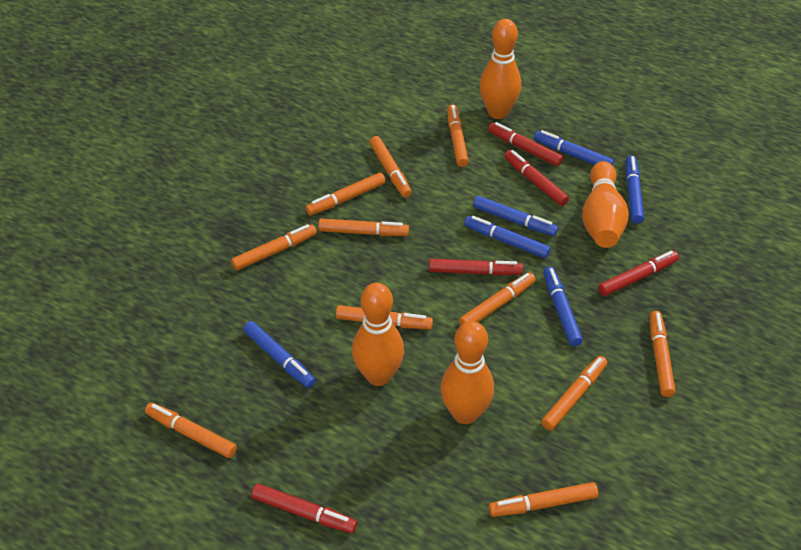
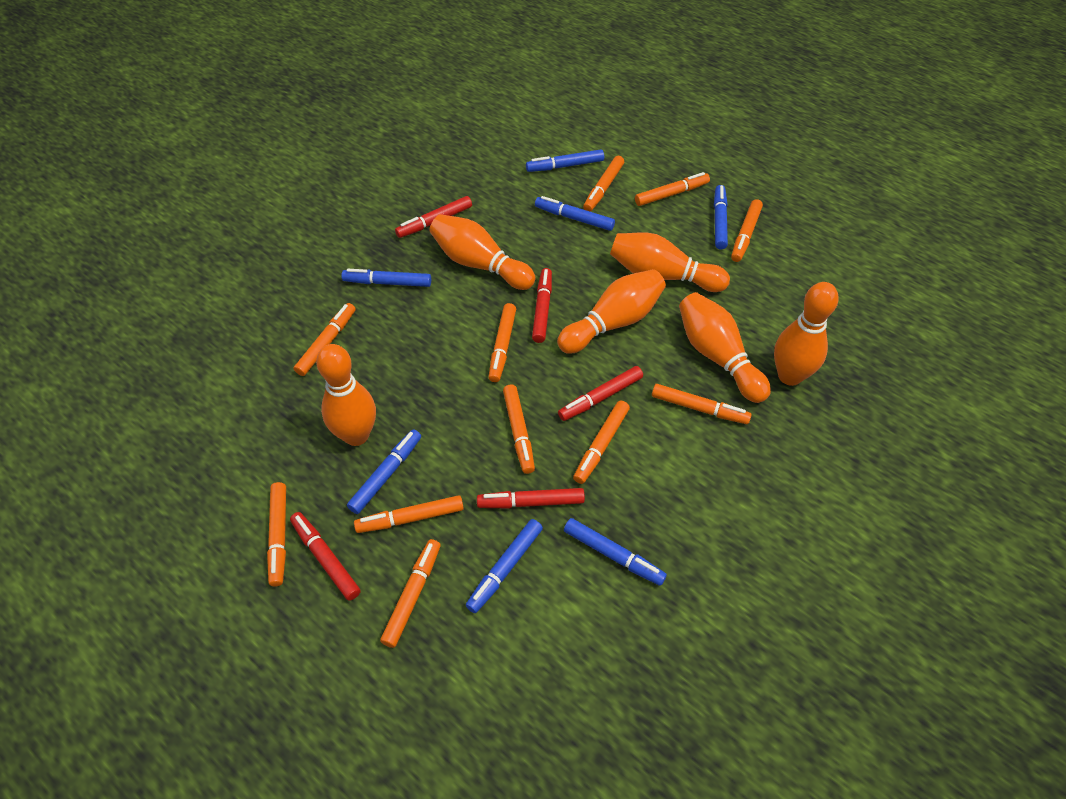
blue marker: 6 -> 7
orange bowling pin: 4 -> 6

